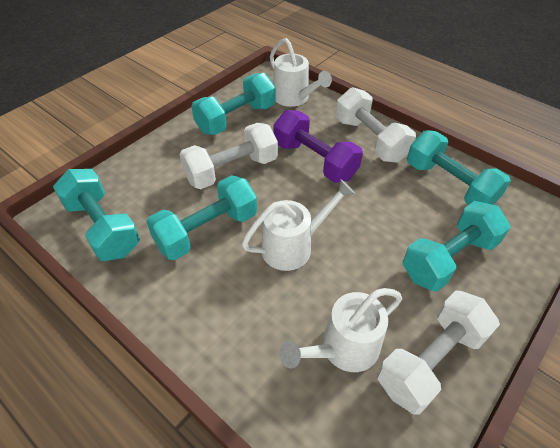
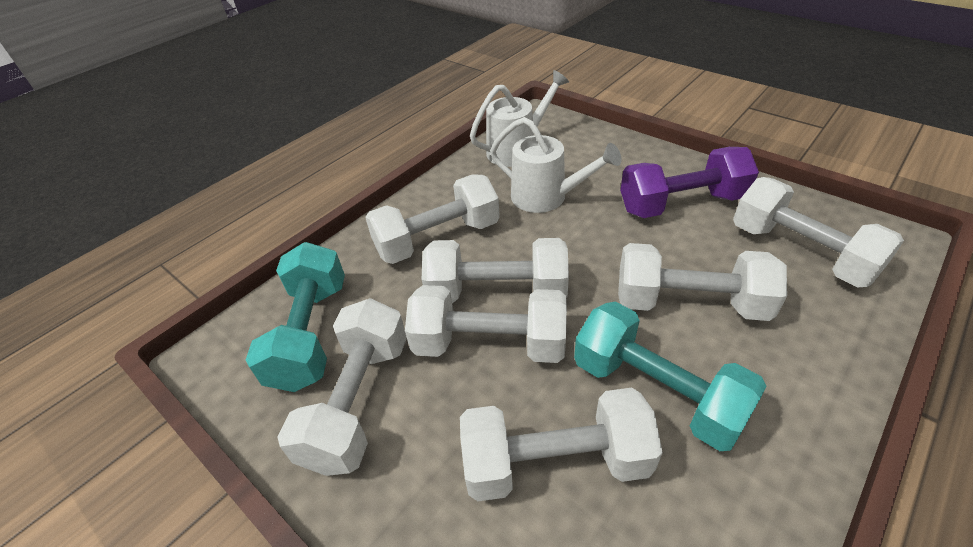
turquoise dumbbell: 5 -> 2
white dumbbell: 3 -> 7
white watering can: 3 -> 2

